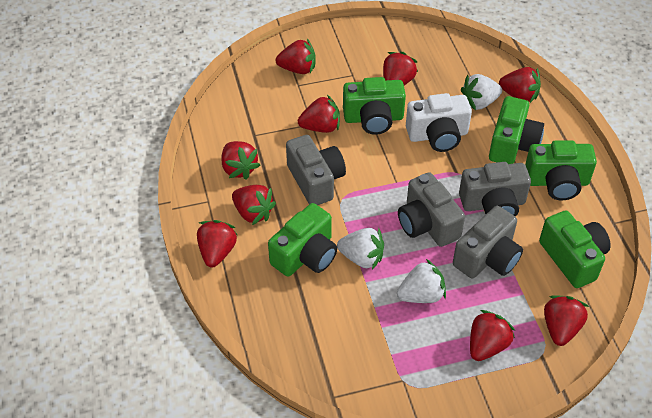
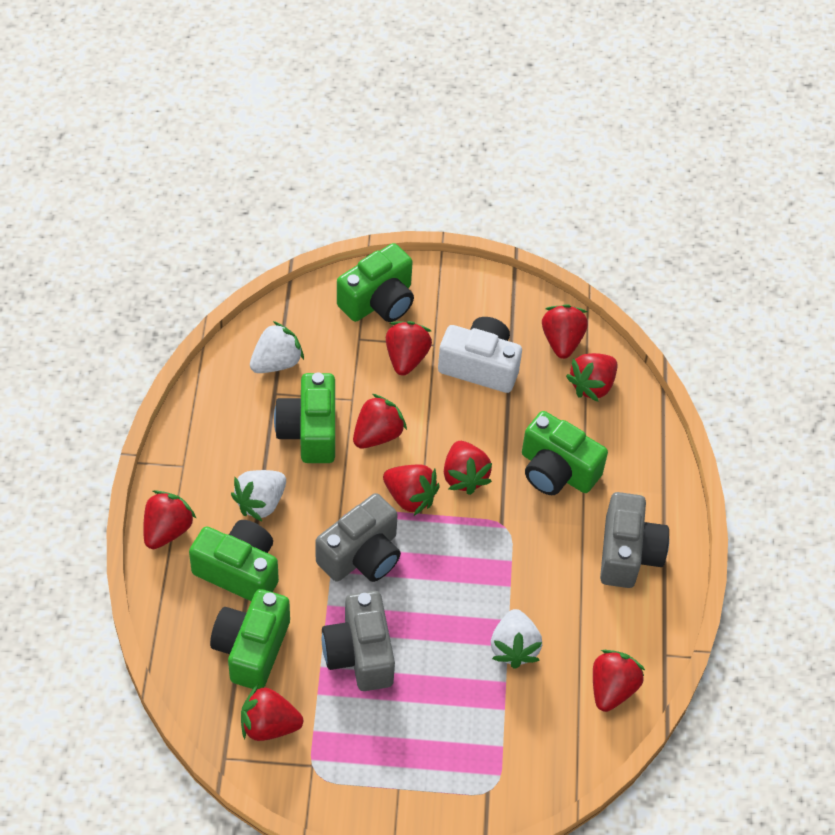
grey camera: 4 -> 3

